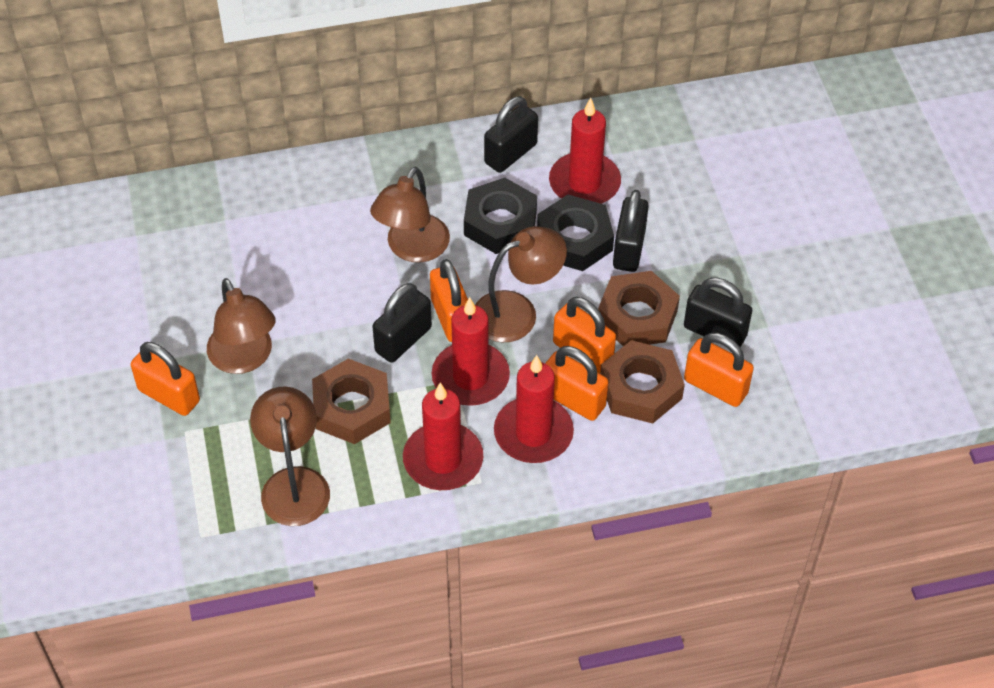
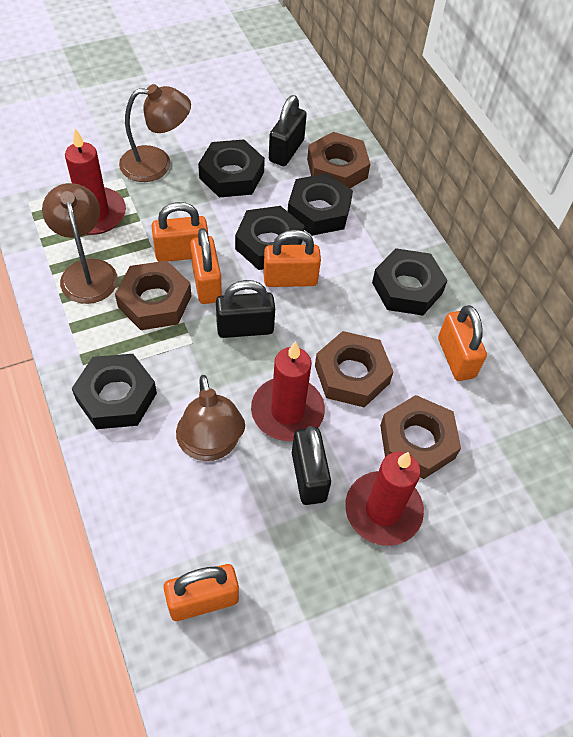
black nut: 2 -> 5
black padlock: 4 -> 3
brown lamp: 4 -> 3
brown nut: 3 -> 4
red candle: 4 -> 3

